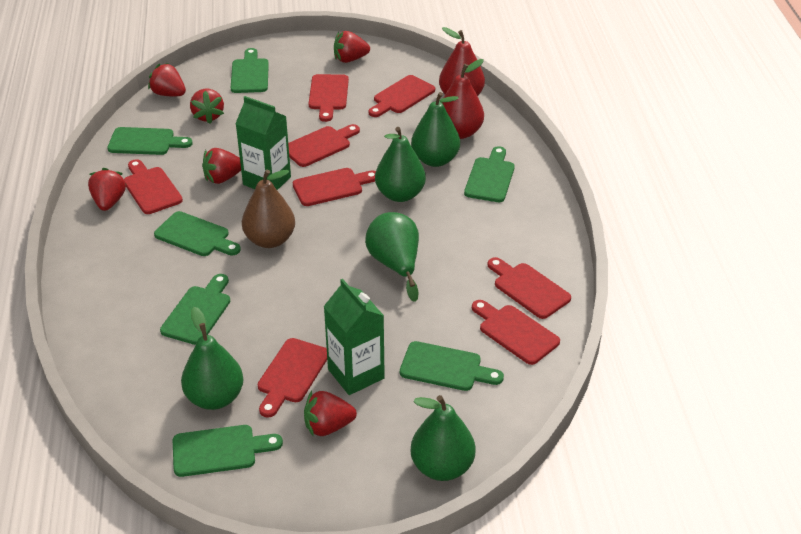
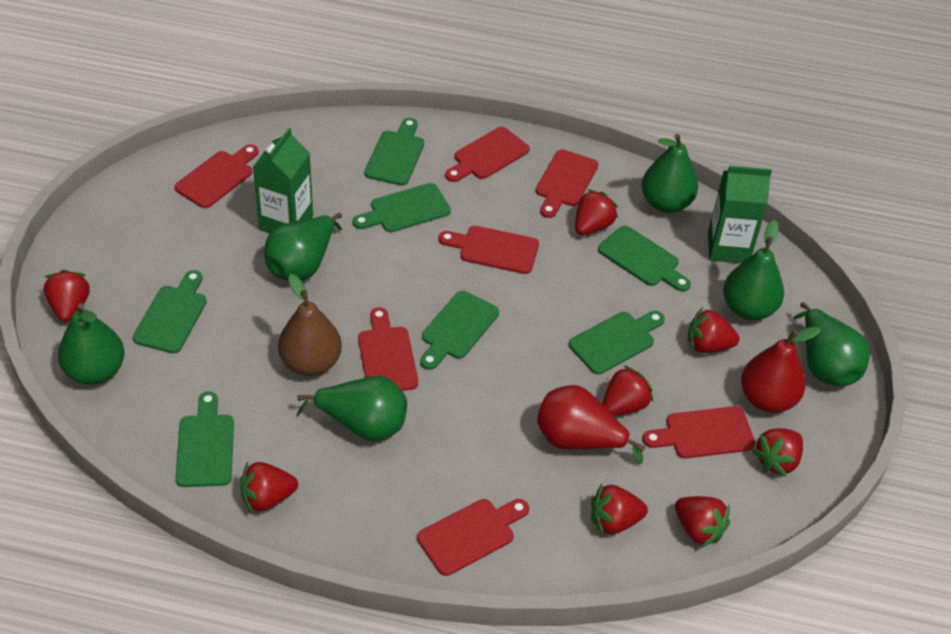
green pear: 5 -> 6
red cutting board: 8 -> 7
red strawberry: 6 -> 8

